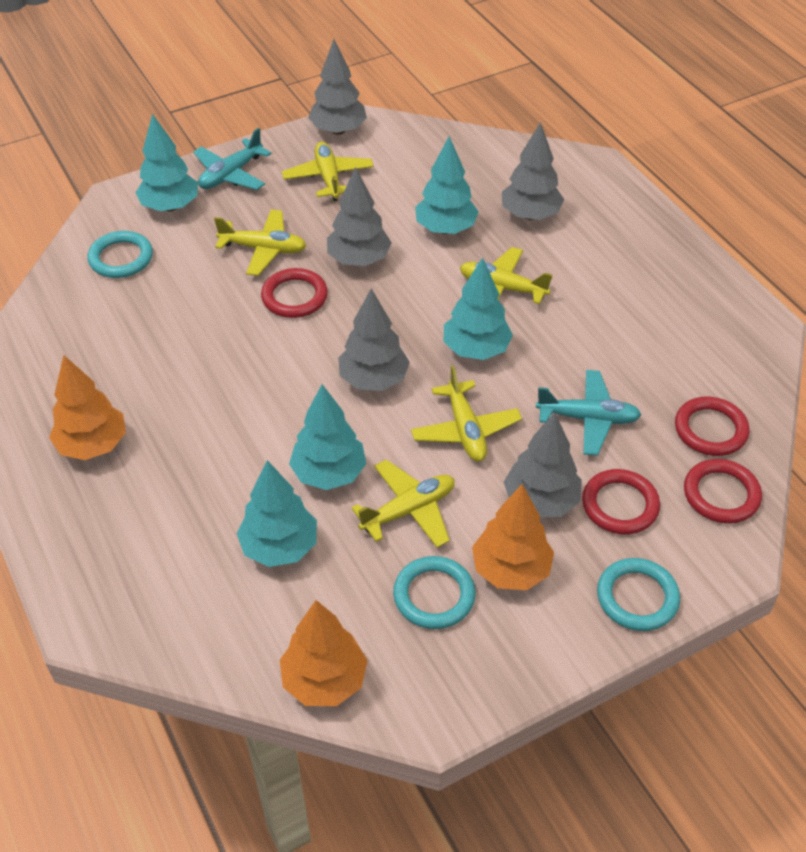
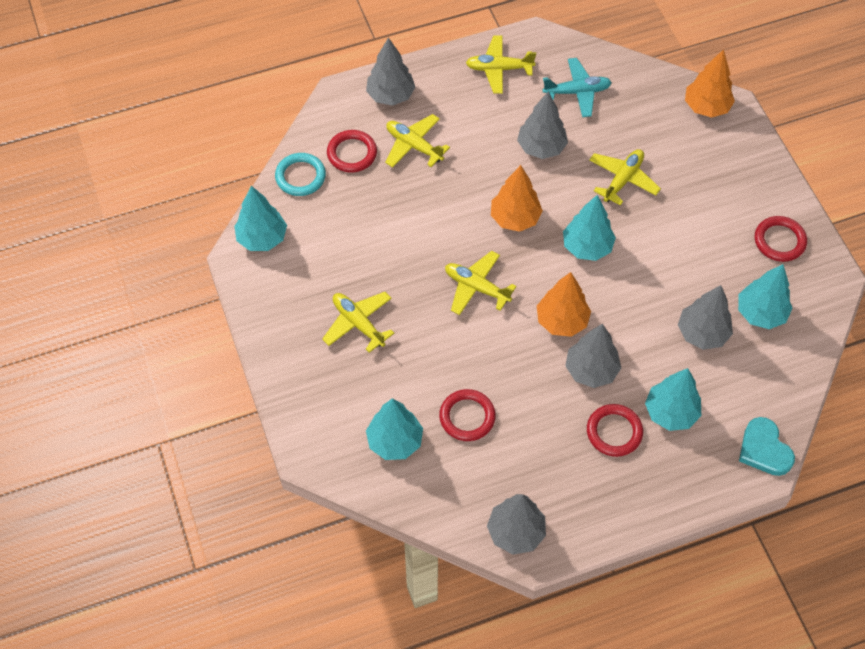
turquoise heart: 0 -> 1
turquoise plane: 2 -> 1
turquoise ring: 3 -> 1

